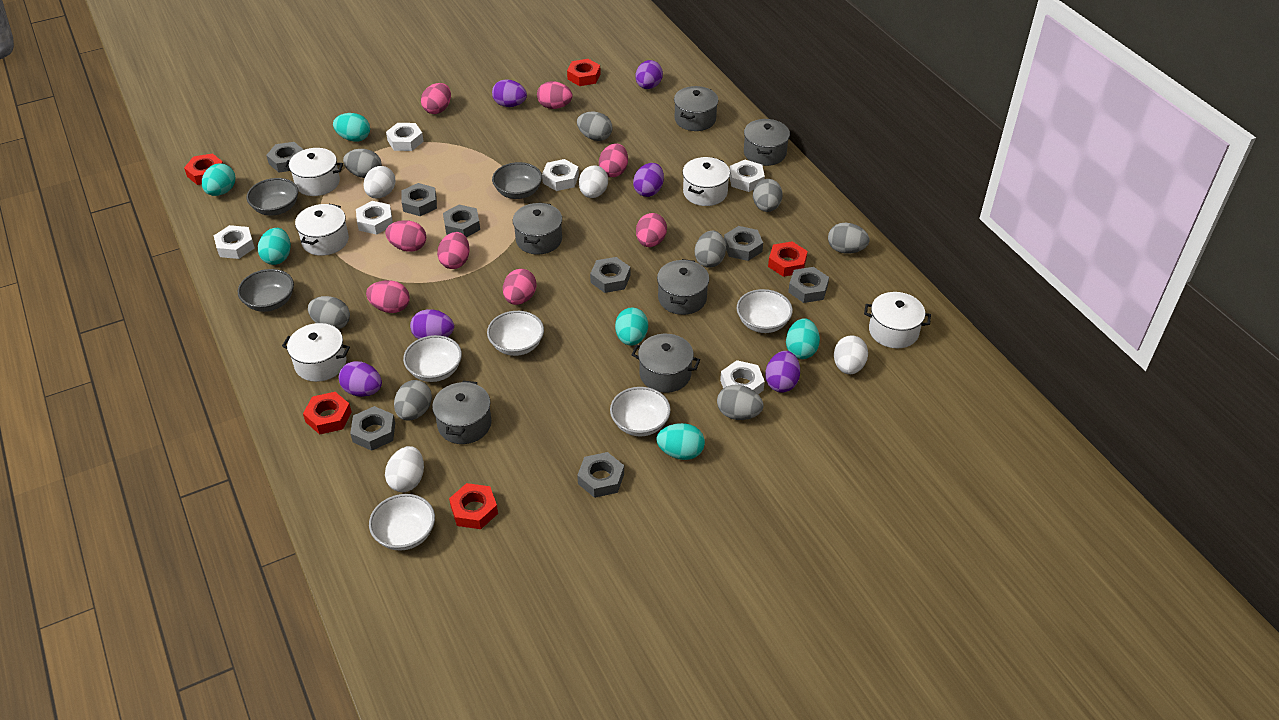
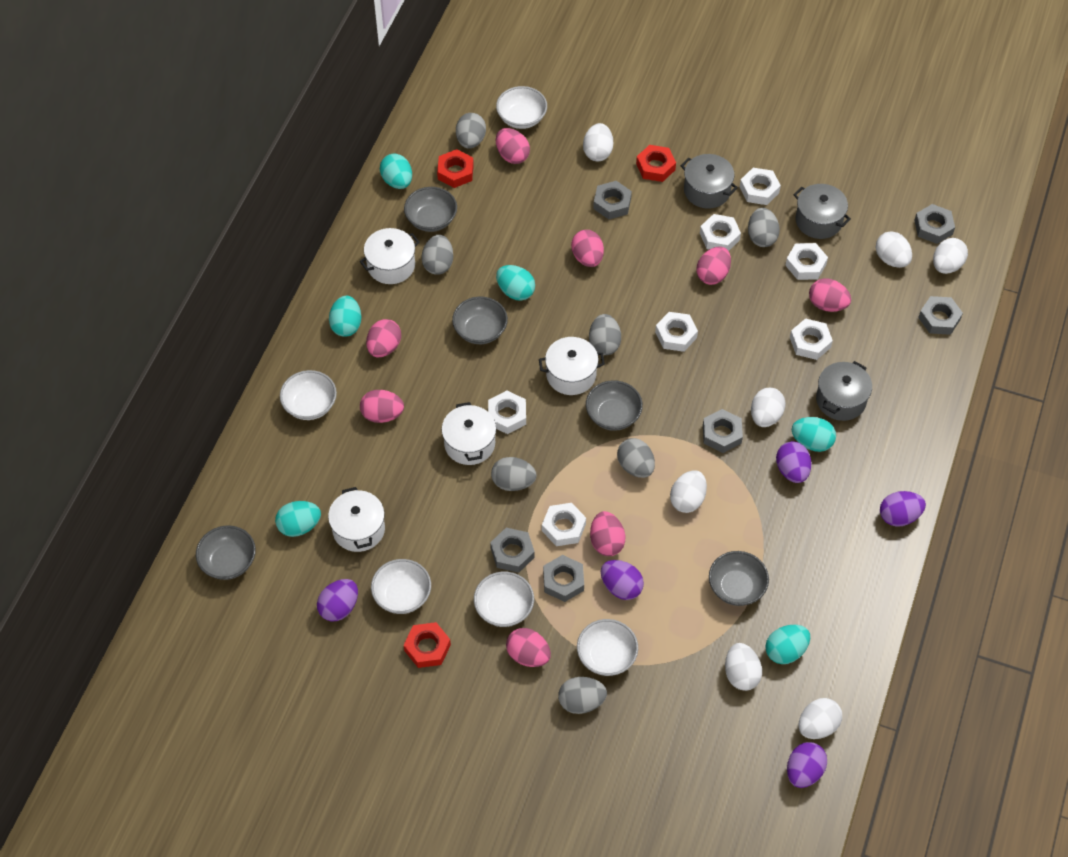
grey bowl: 3 -> 5
grey egg: 8 -> 7
grey nut: 8 -> 6
grey pot: 6 -> 3
purple egg: 6 -> 5
red nut: 5 -> 3
white egg: 4 -> 7
white nut: 6 -> 7
white pot: 5 -> 4

